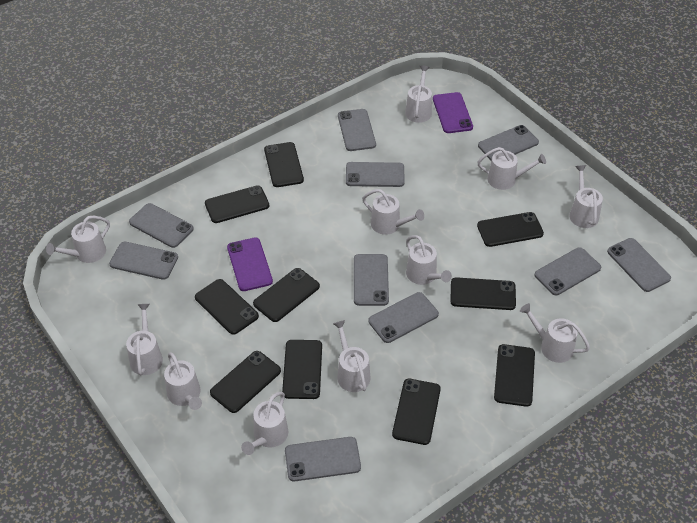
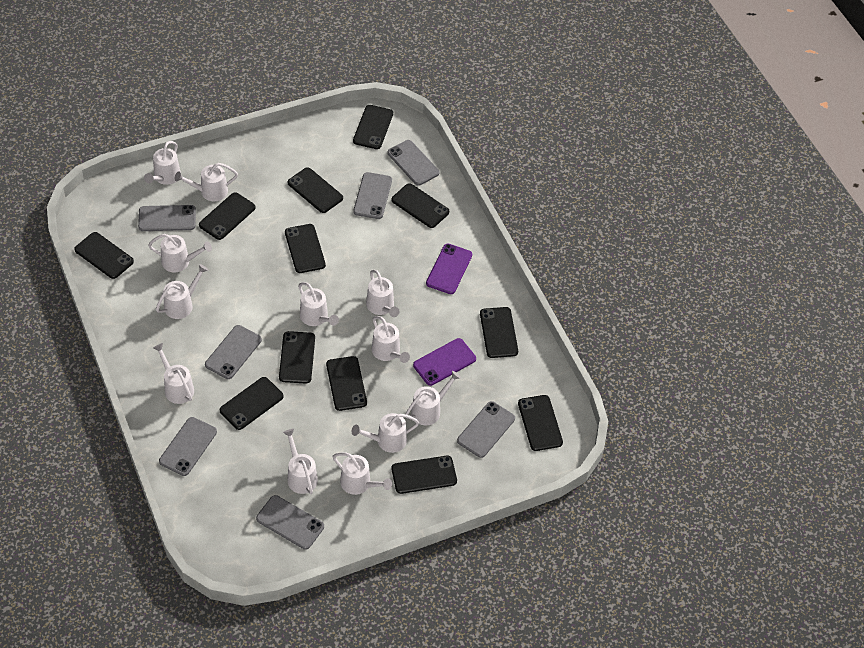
black phone: 10 -> 12
grey phone: 10 -> 7
white watering can: 11 -> 12

